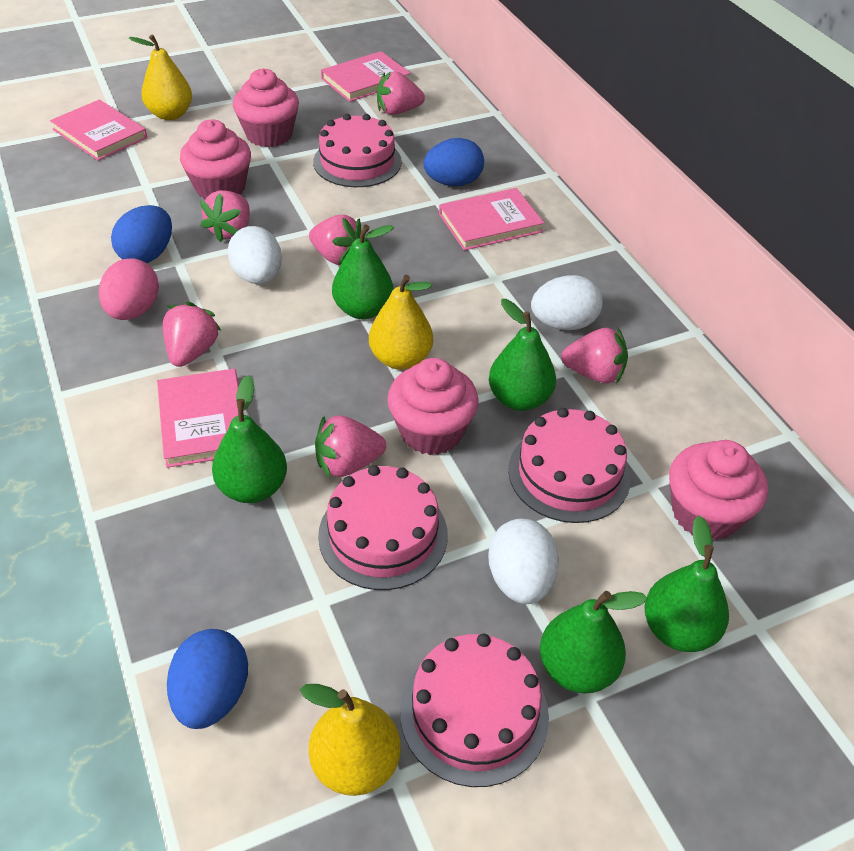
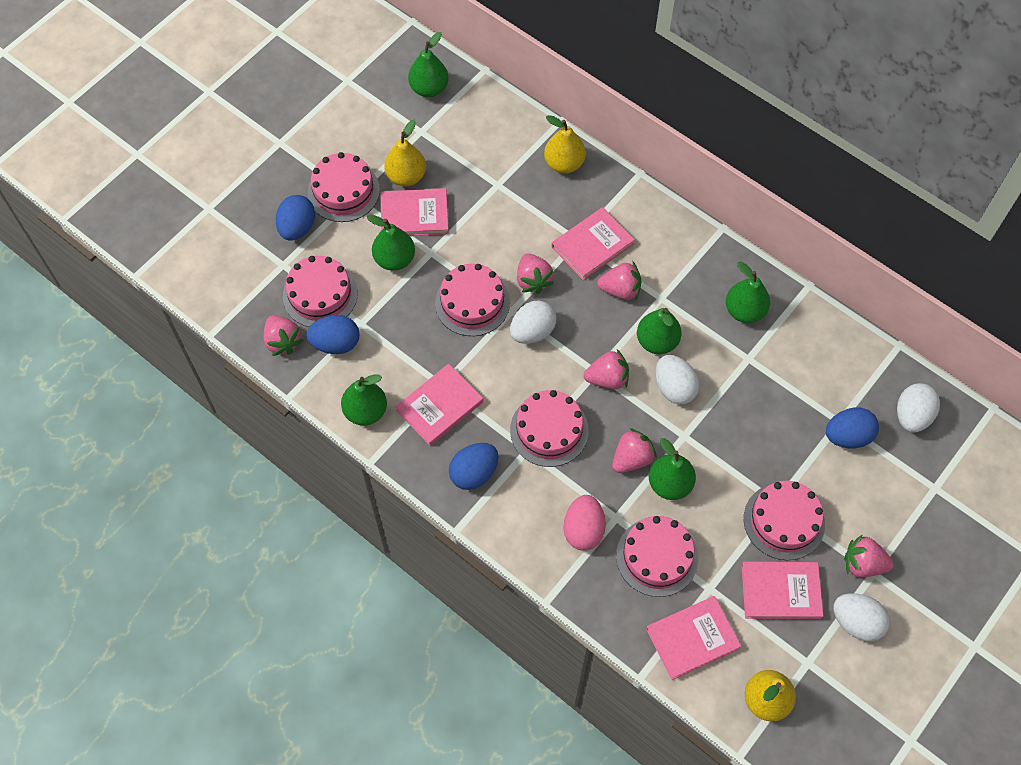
blue egg: 3 -> 4
green pear: 5 -> 6
pink book: 4 -> 5
pink cake: 4 -> 6
pink cupcake: 4 -> 0
white egg: 3 -> 4

